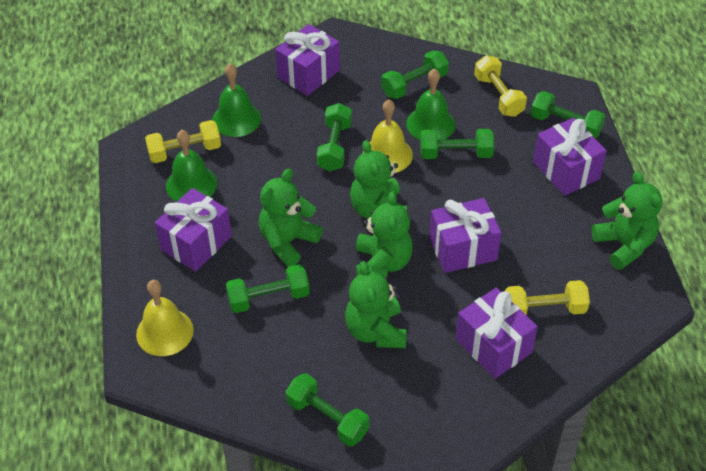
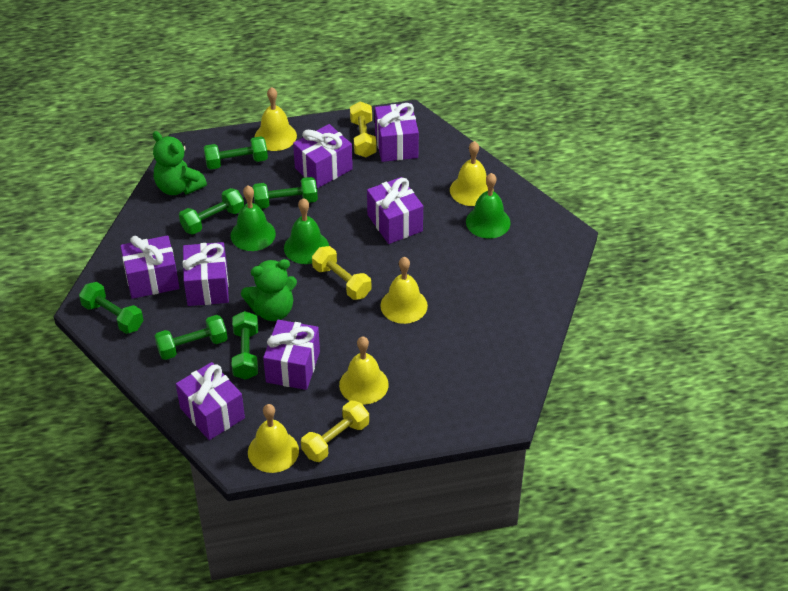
green teddy bear: 5 -> 2
purple gift: 5 -> 7
yellow bell: 2 -> 5

